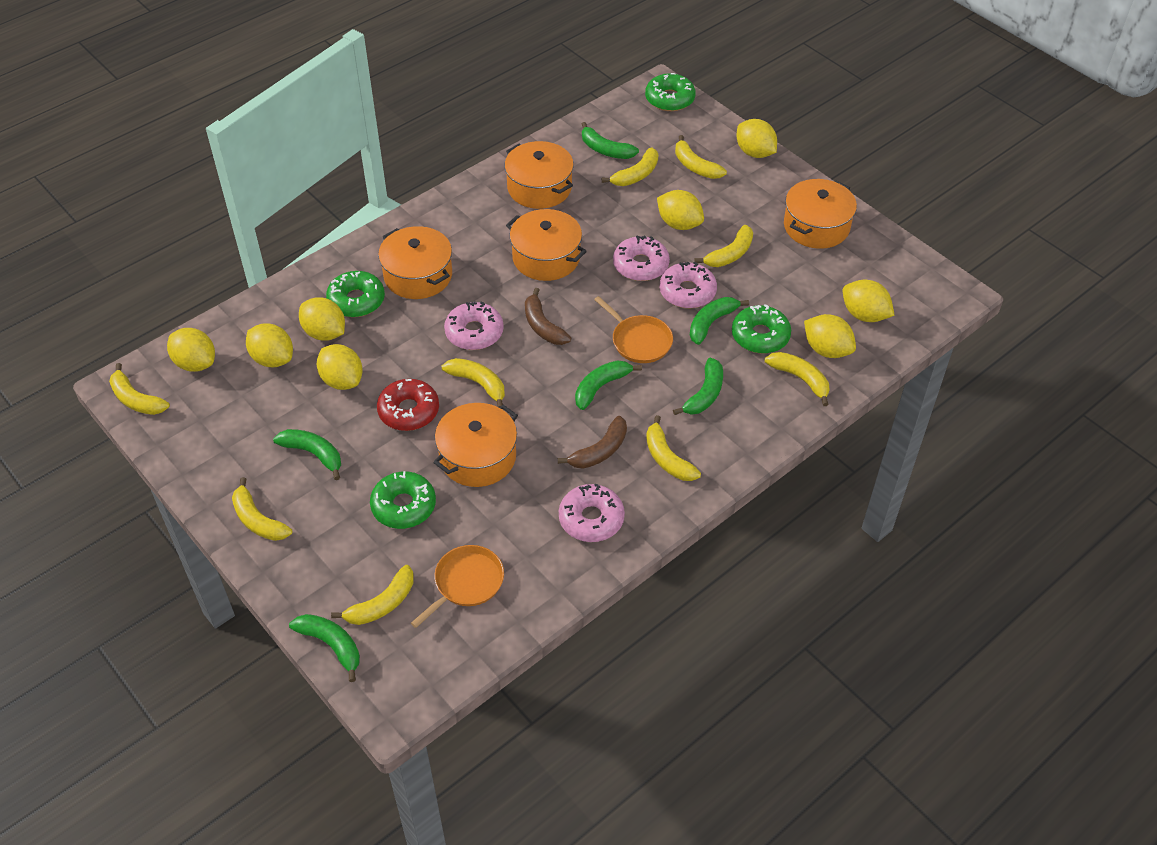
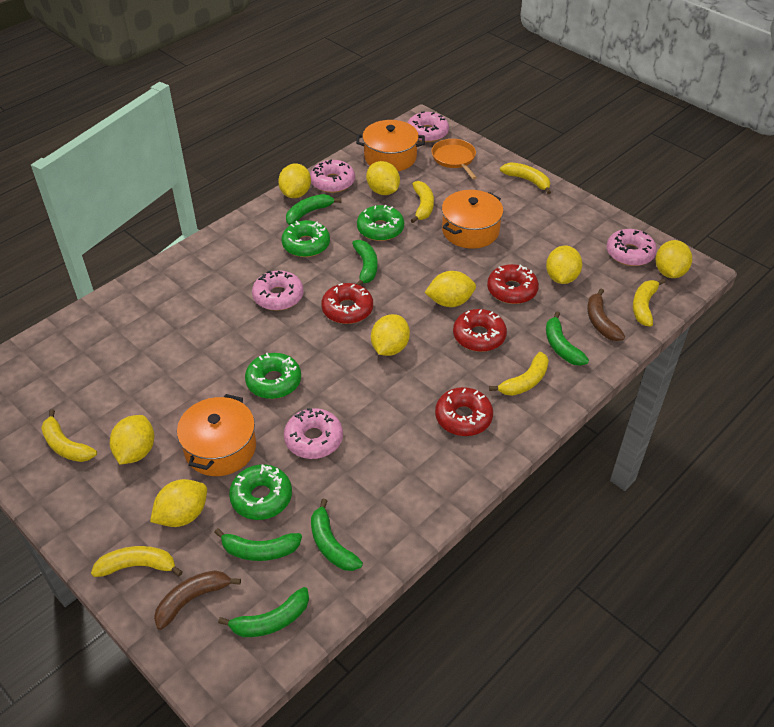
orange pan: 2 -> 1
orange pot: 5 -> 3
pink donut: 4 -> 5
red donut: 1 -> 4
yellow banana: 9 -> 6

